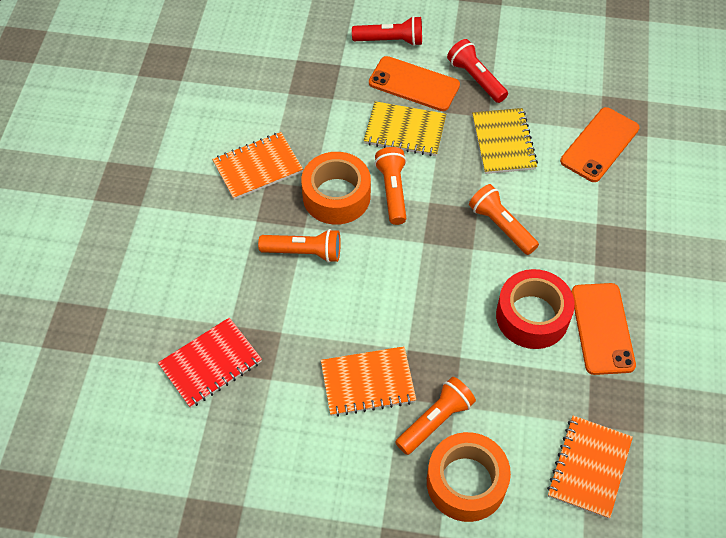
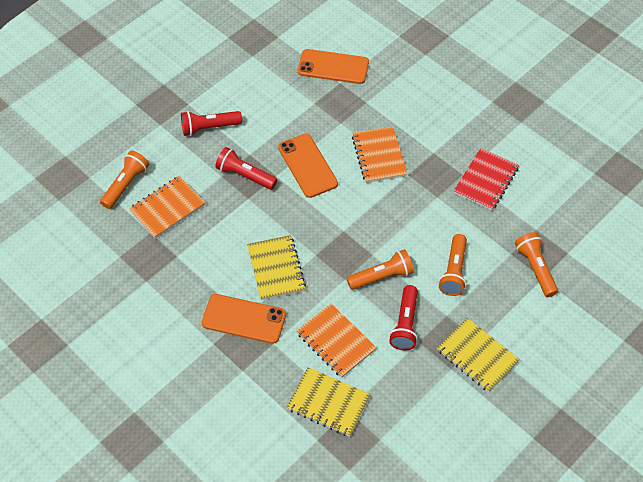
orange tape: 2 -> 0
red flashlight: 2 -> 3
red tape: 1 -> 0
yellow notebook: 2 -> 3

